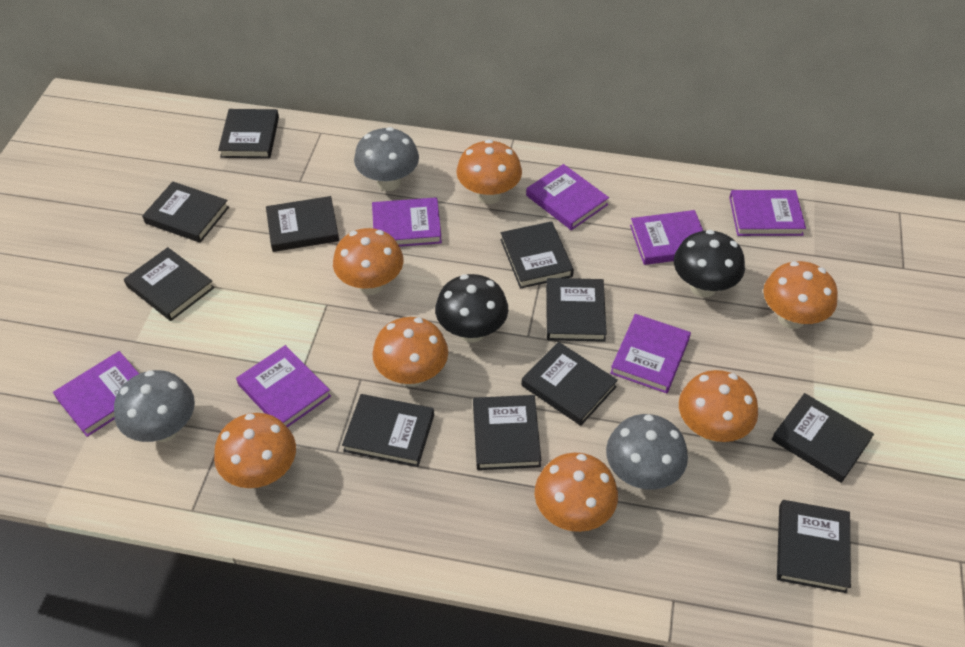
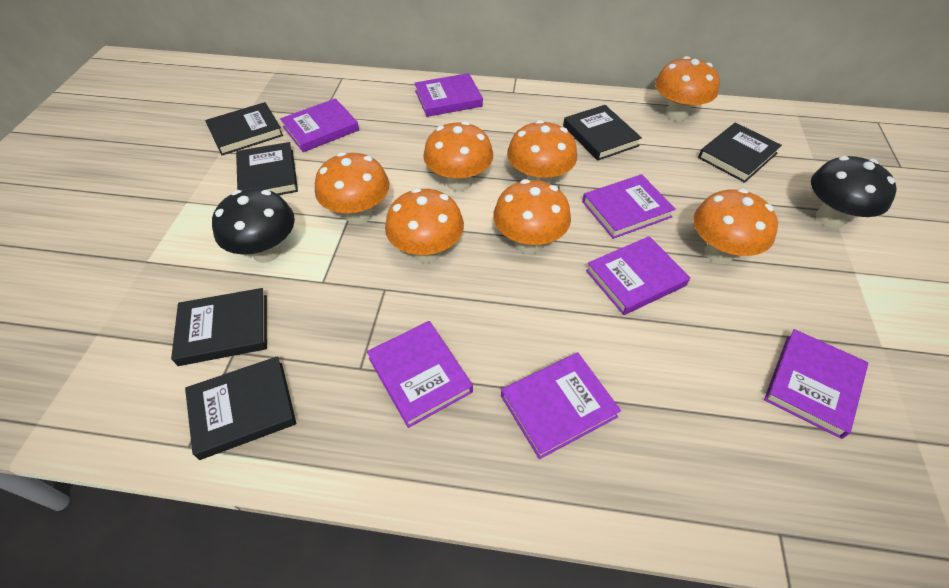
black book: 11 -> 6
grey mushroom: 3 -> 0

